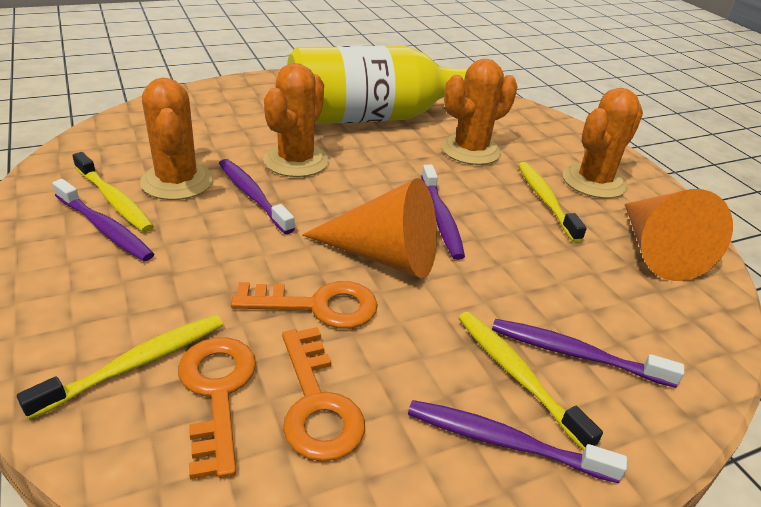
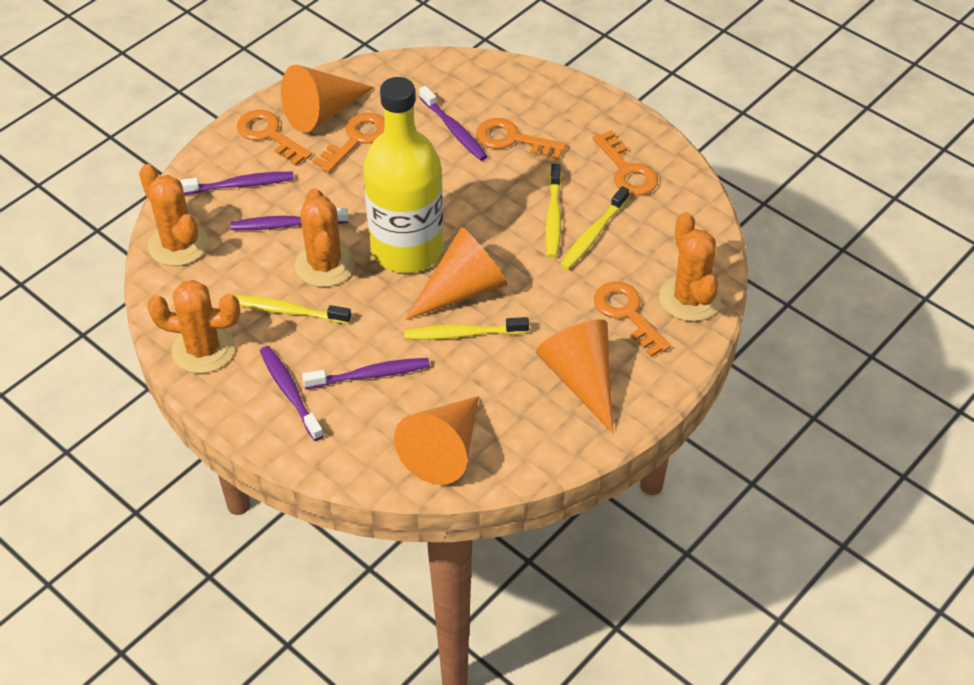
orange cone: 2 -> 4
orange key: 3 -> 5

